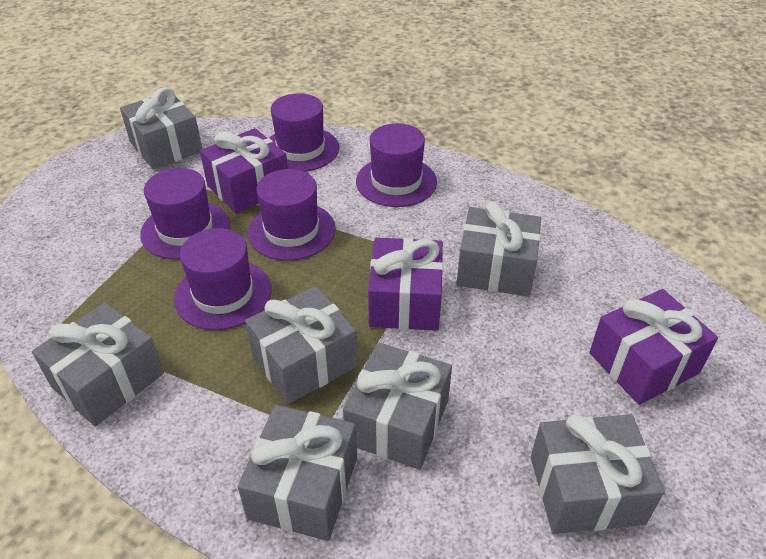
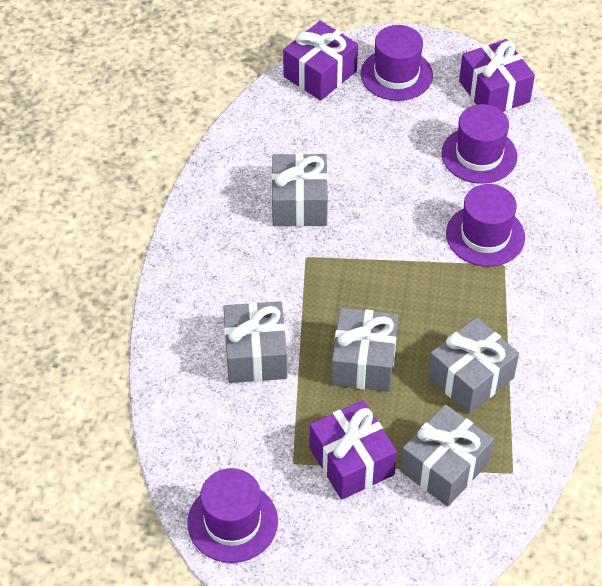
grey gift: 7 -> 5
purple hat: 5 -> 4

